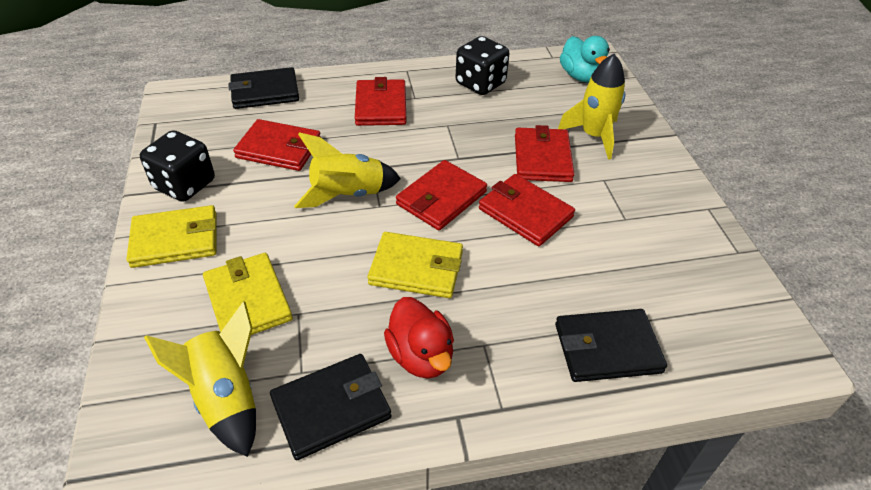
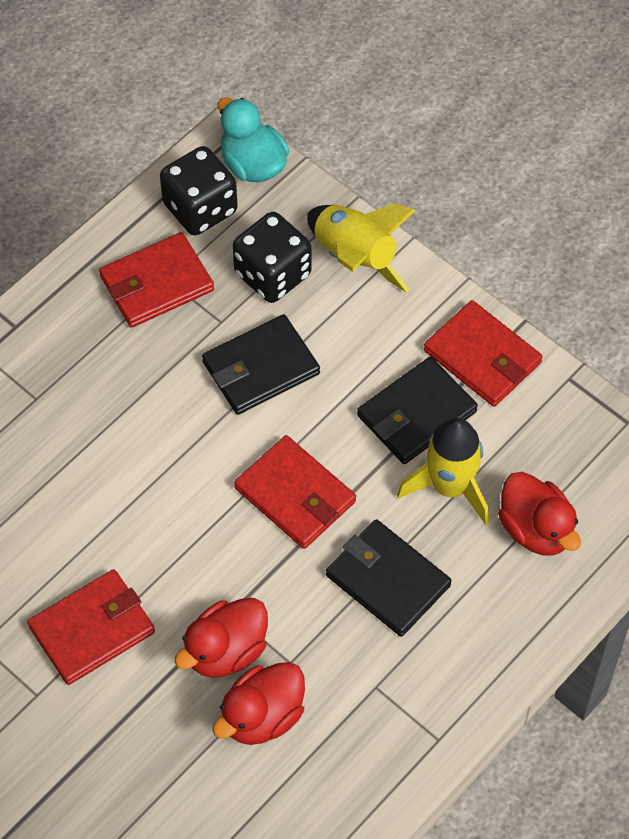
red duck: 1 -> 3
red wallet: 5 -> 4
yellow rocket: 3 -> 2
yellow wallet: 3 -> 0

